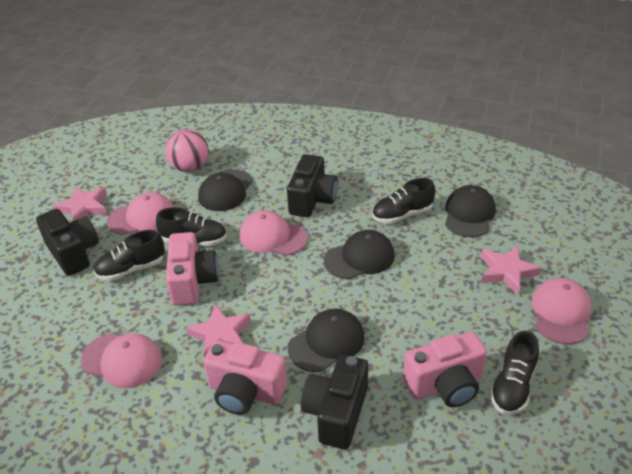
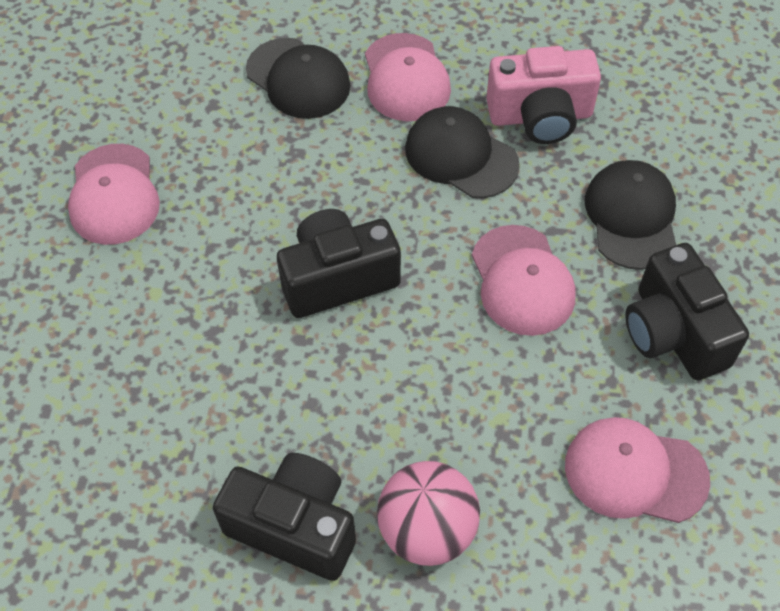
black cap: 4 -> 3
black shoe: 4 -> 0
pink camera: 3 -> 1
pink star: 3 -> 0

